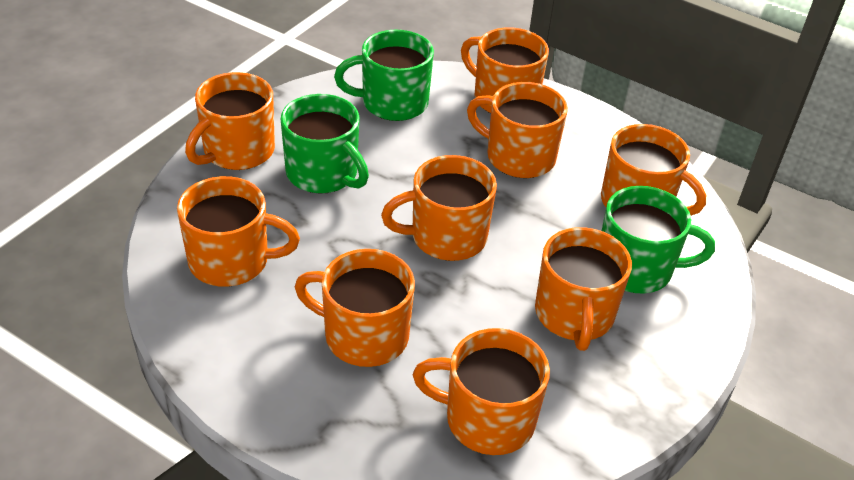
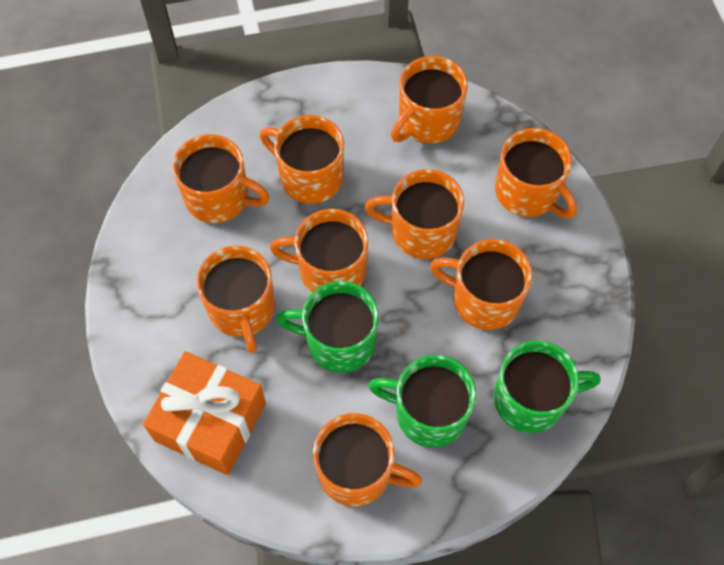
orange gift: 0 -> 1

